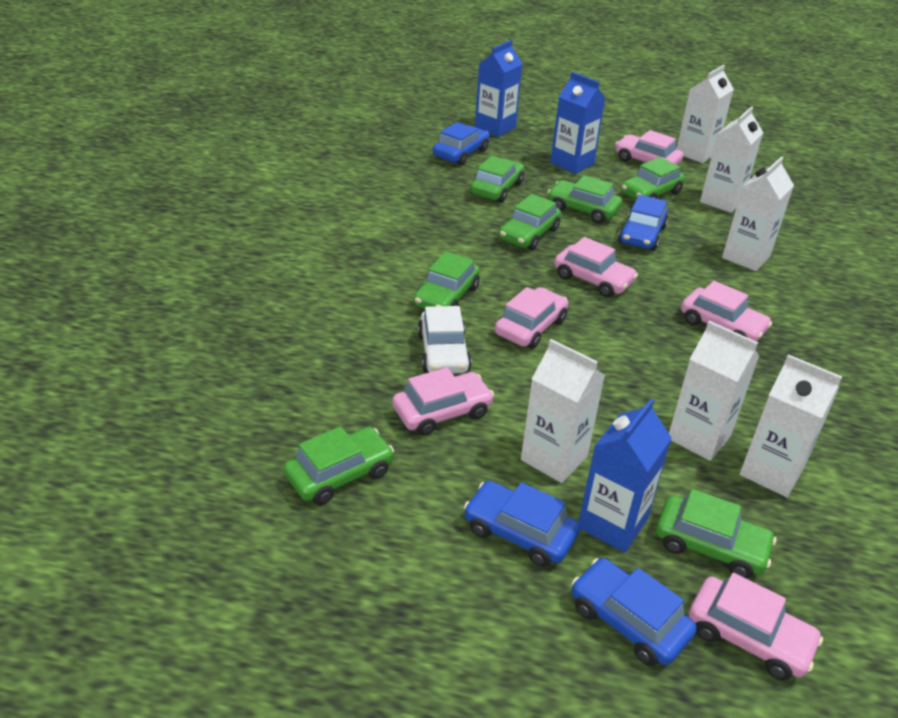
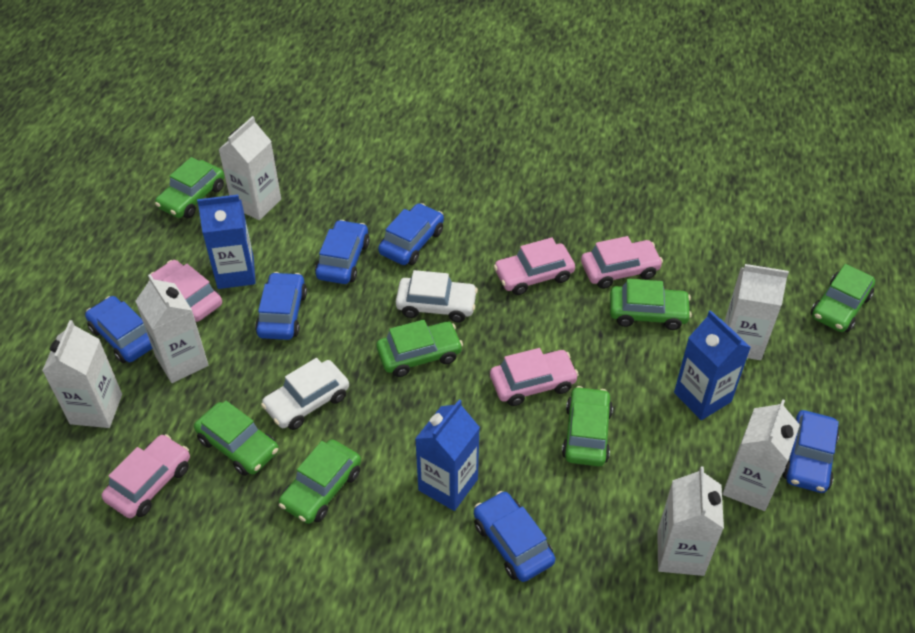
blue car: 4 -> 6
pink car: 6 -> 5
white car: 1 -> 2

